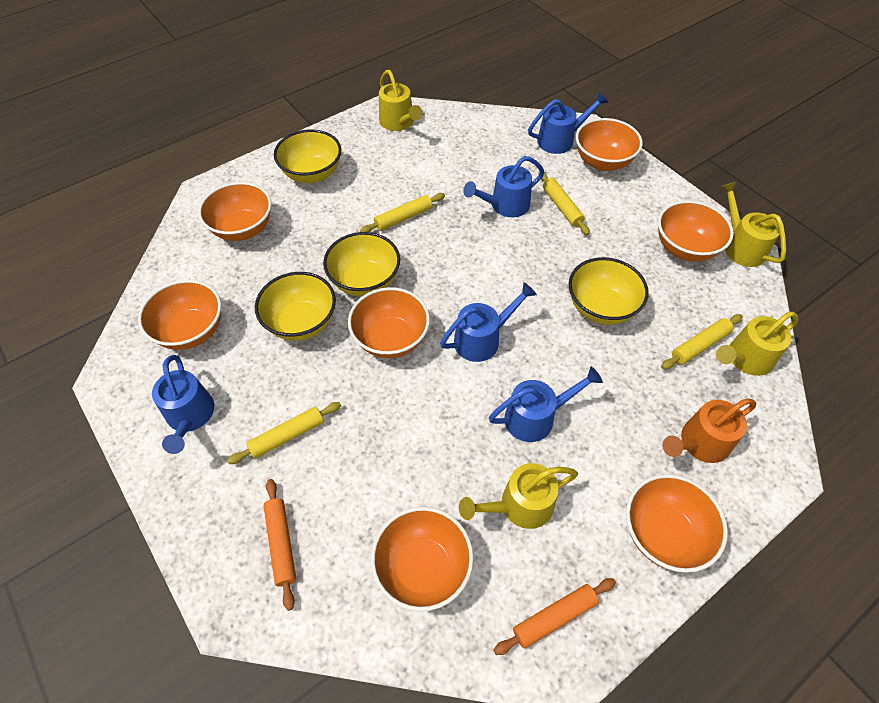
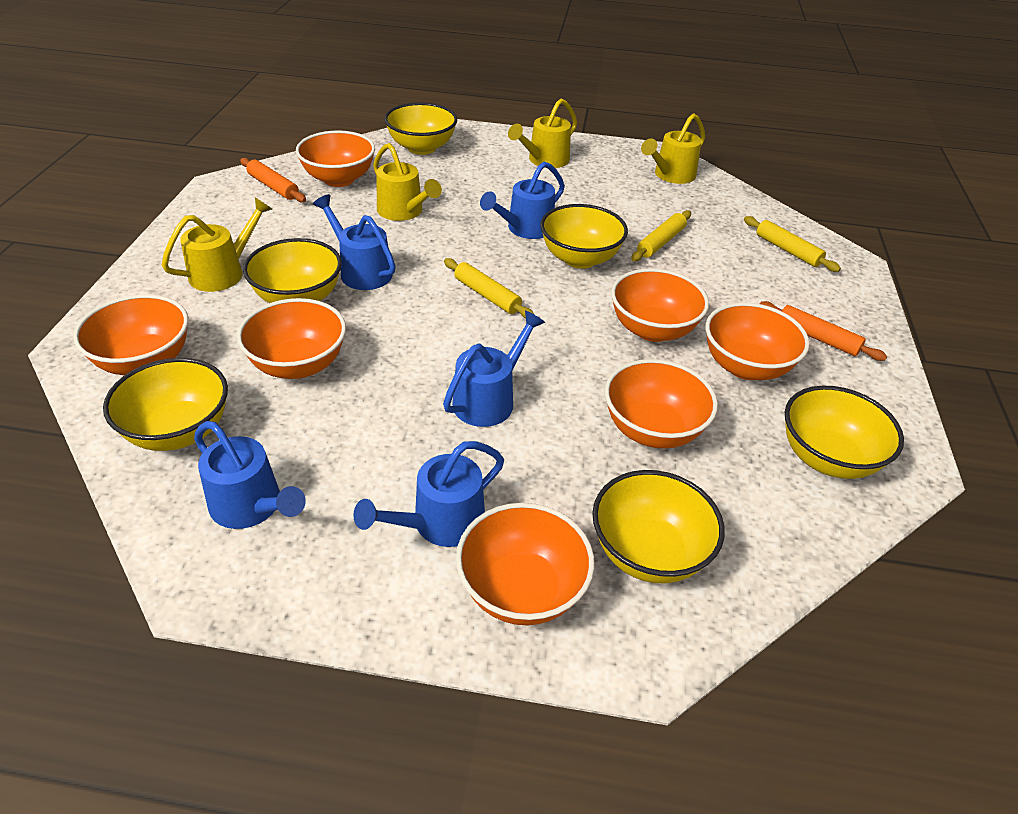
orange watering can: 1 -> 0
yellow bowl: 4 -> 6
yellow rolling pin: 4 -> 3

